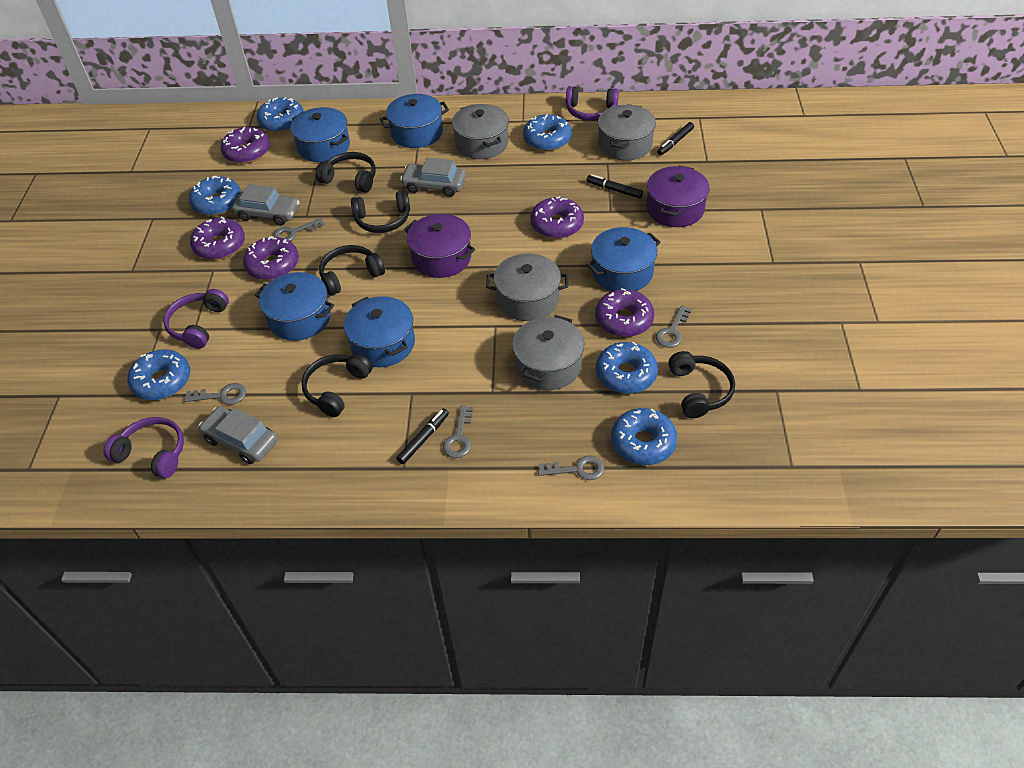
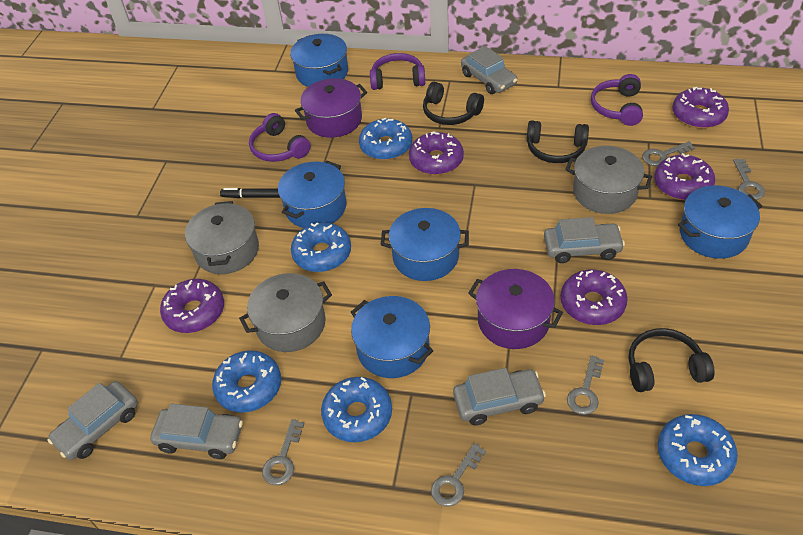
black headphones: 5 -> 3
black marker: 3 -> 1
blue donut: 6 -> 5
grey car: 3 -> 5
grey pot: 4 -> 3

